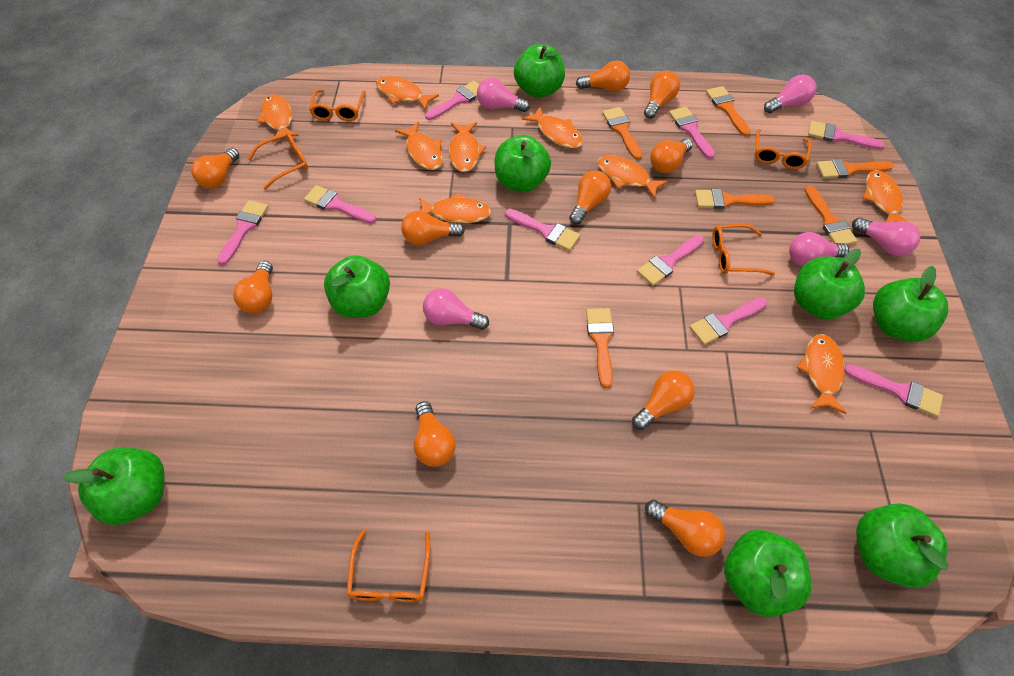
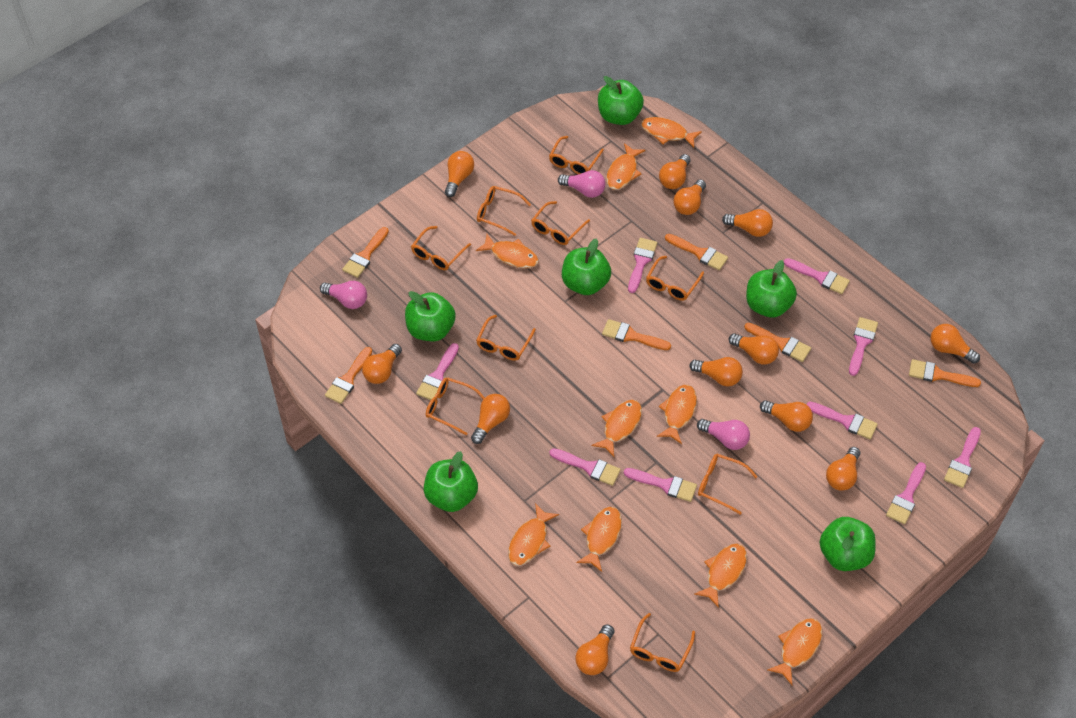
green apple: 8 -> 6
orange glasses: 5 -> 9
orange light bulb: 10 -> 12
pink light bulb: 5 -> 3

